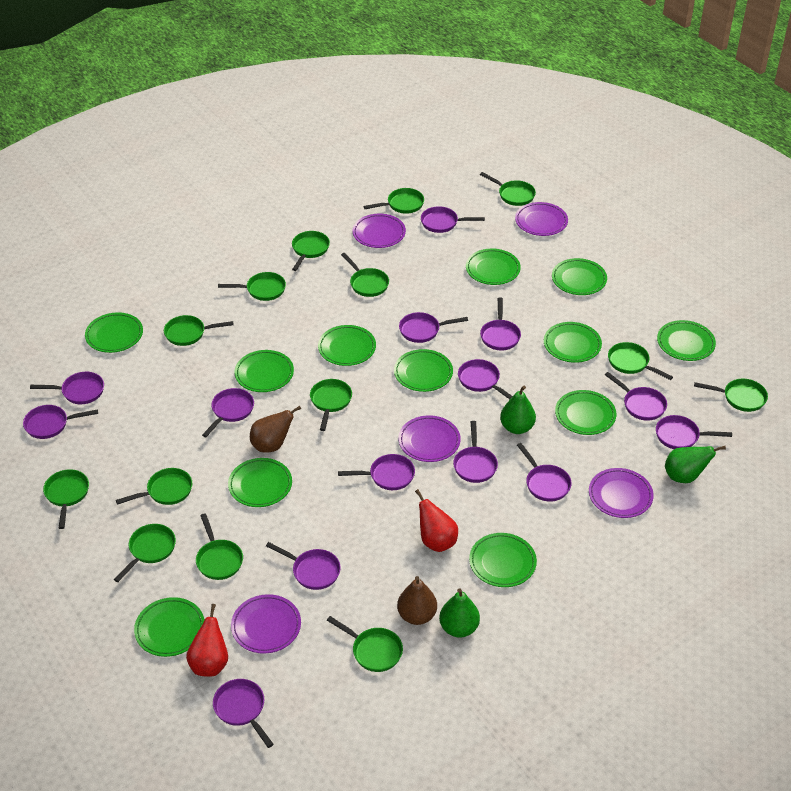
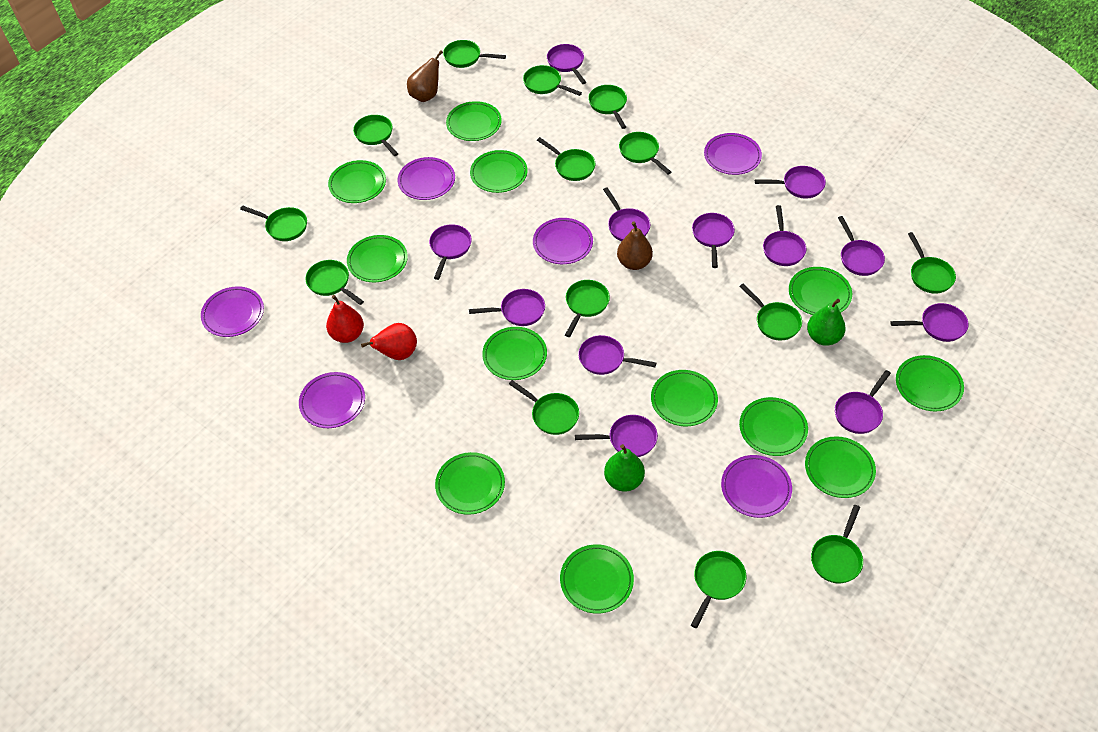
green pear: 3 -> 2
purple pan: 14 -> 12
purple plate: 5 -> 6

